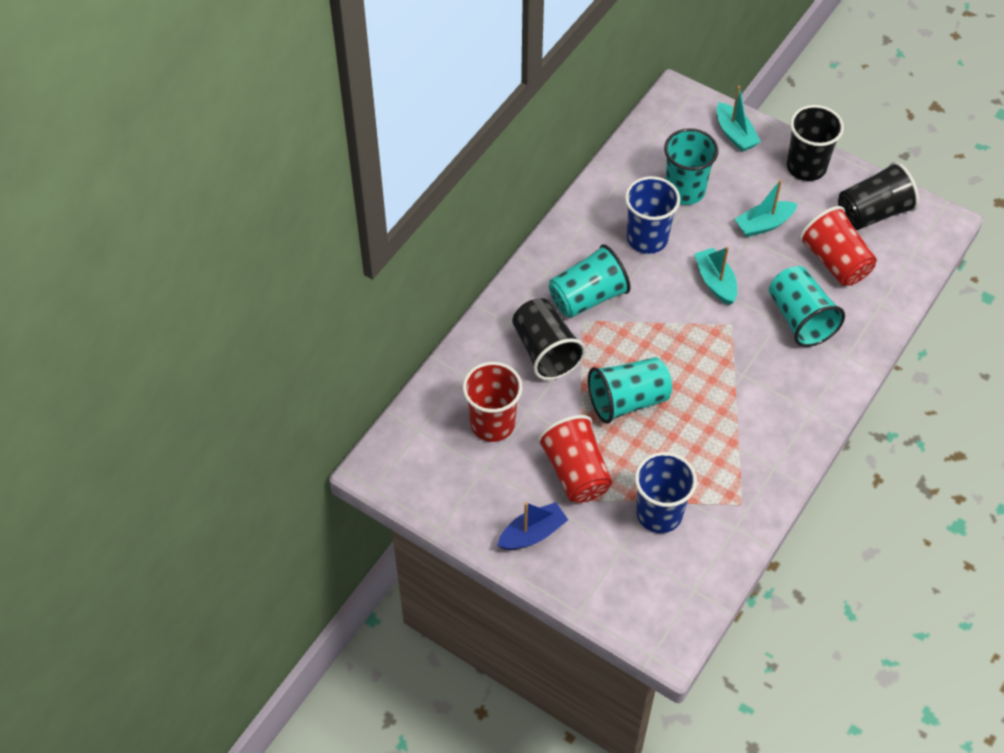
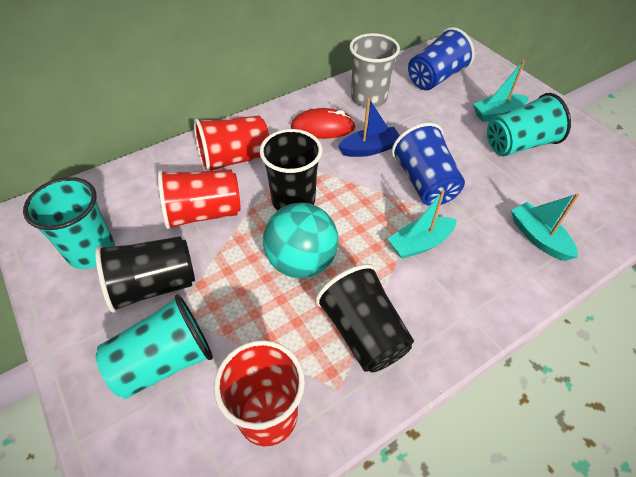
grey cup: 0 -> 1
red mouse: 0 -> 1
turquoise ball: 0 -> 1
turquoise cup: 4 -> 3

